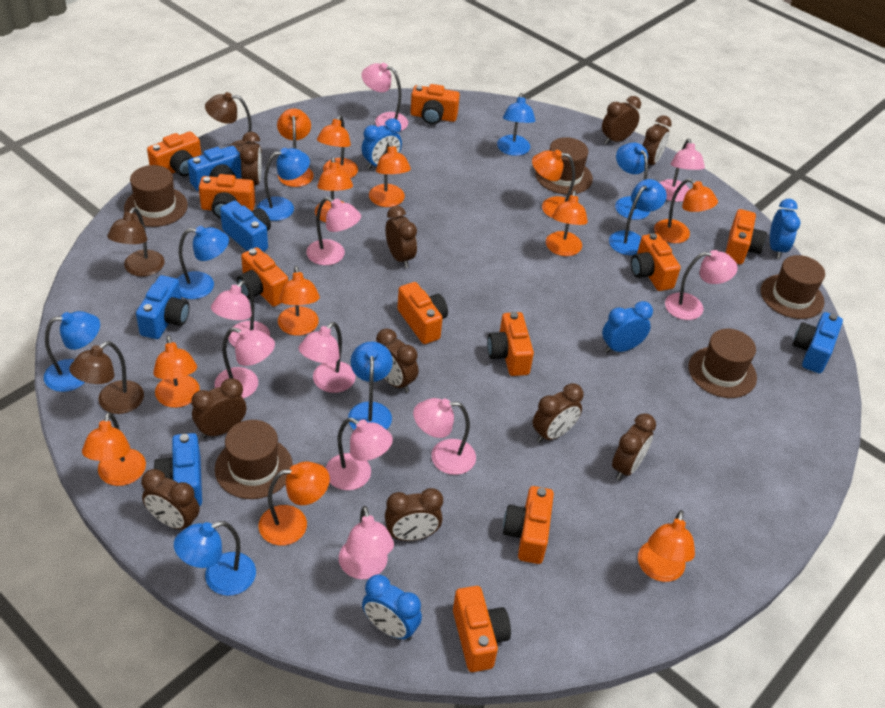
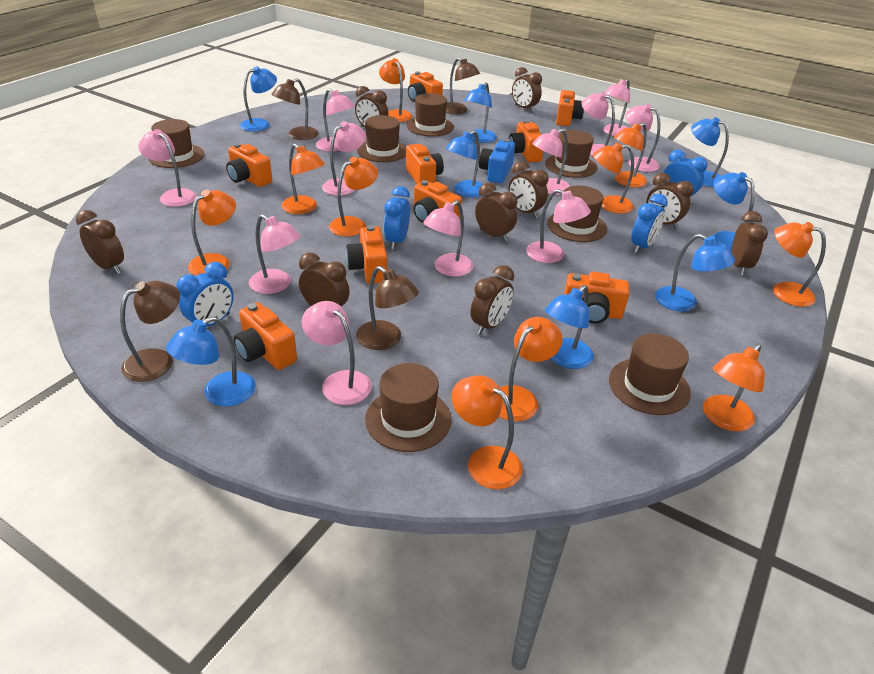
blue camera: 5 -> 1
brown clock: 10 -> 9
brown hat: 5 -> 7
brown lamp: 3 -> 4
orange camera: 10 -> 9
orange lamp: 12 -> 10
pink lamp: 10 -> 11

